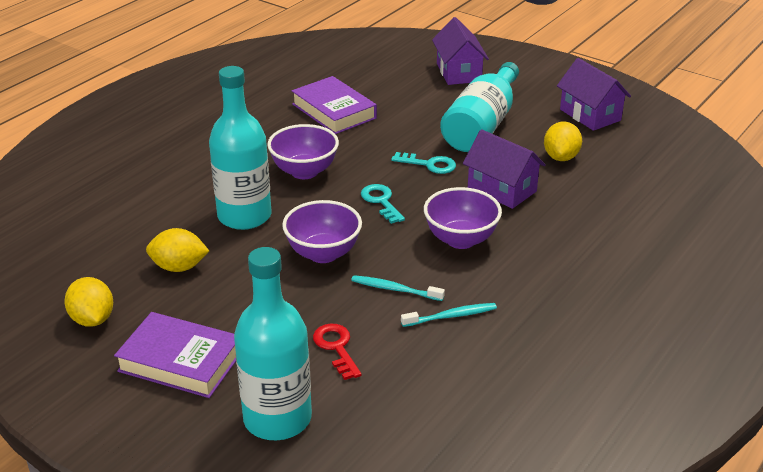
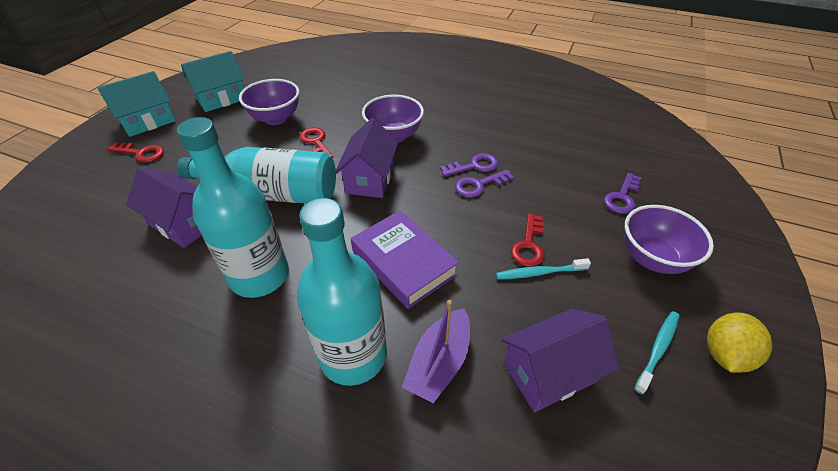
purple boat: 0 -> 1
purple book: 2 -> 1
purple key: 0 -> 3
red key: 1 -> 3
turquoise house: 0 -> 2
turquoise key: 2 -> 0
yellow lemon: 3 -> 1

